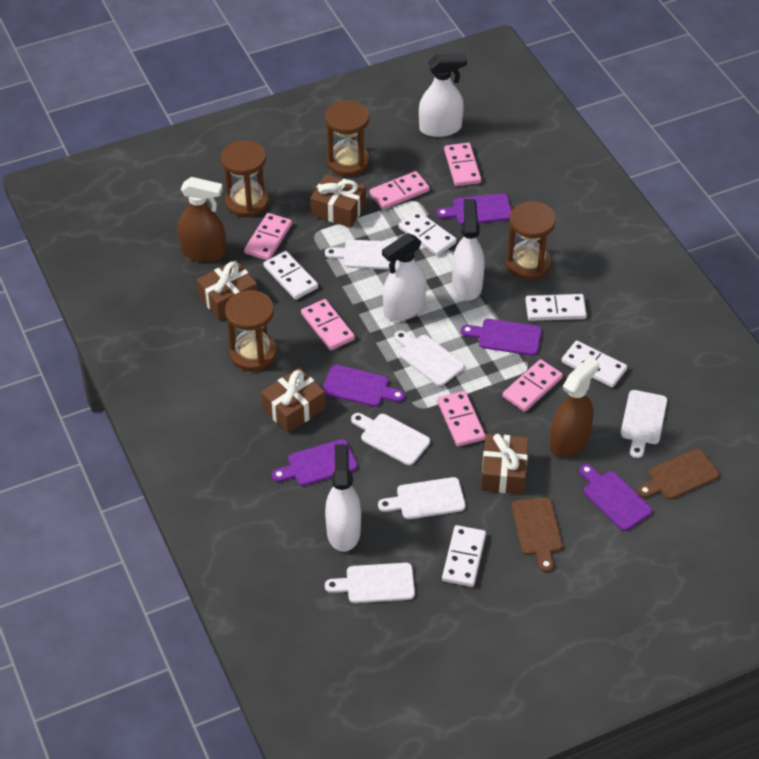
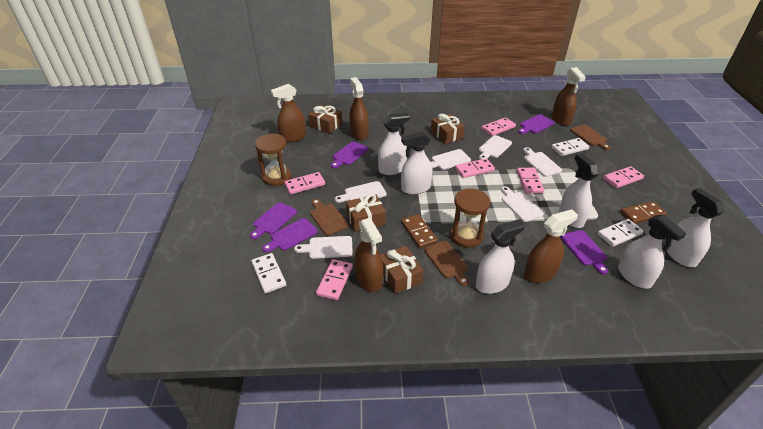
brown cutting board: 2 -> 3
brown domino: 0 -> 2
brown hourglass: 4 -> 2
brown spray bottle: 2 -> 5
white domino: 5 -> 3
white spray bottle: 4 -> 6

